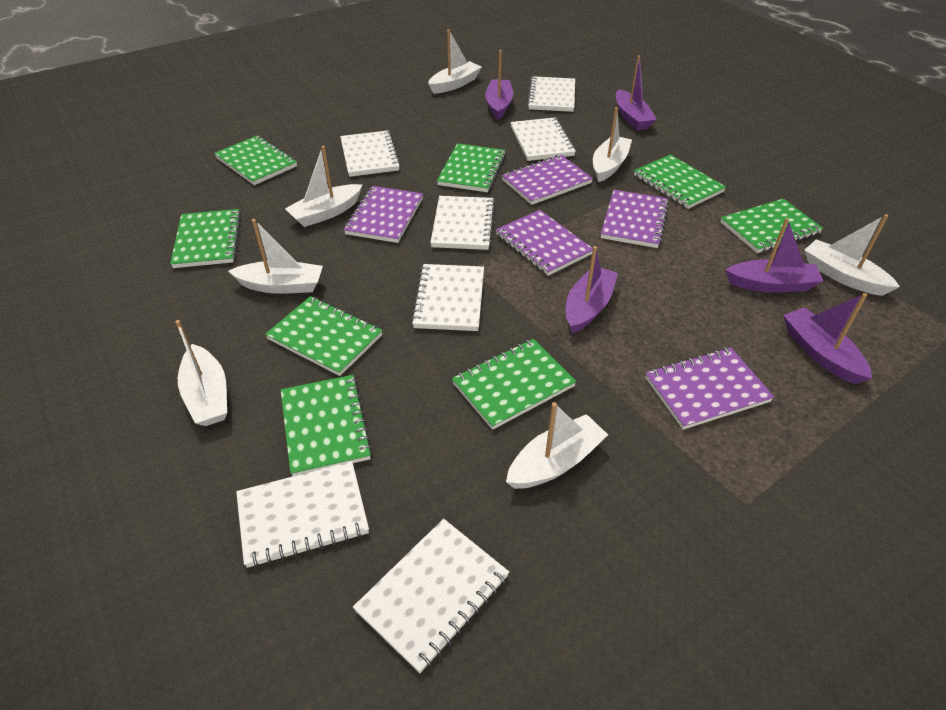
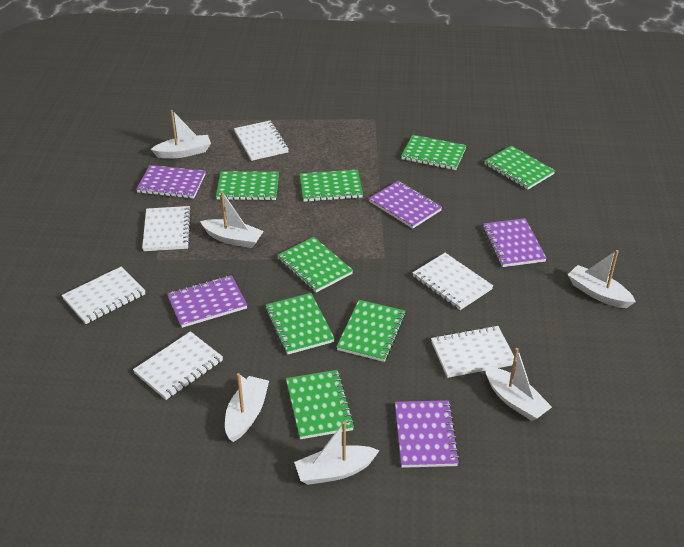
purple boat: 5 -> 0
white boat: 7 -> 6
white notebook: 7 -> 6

